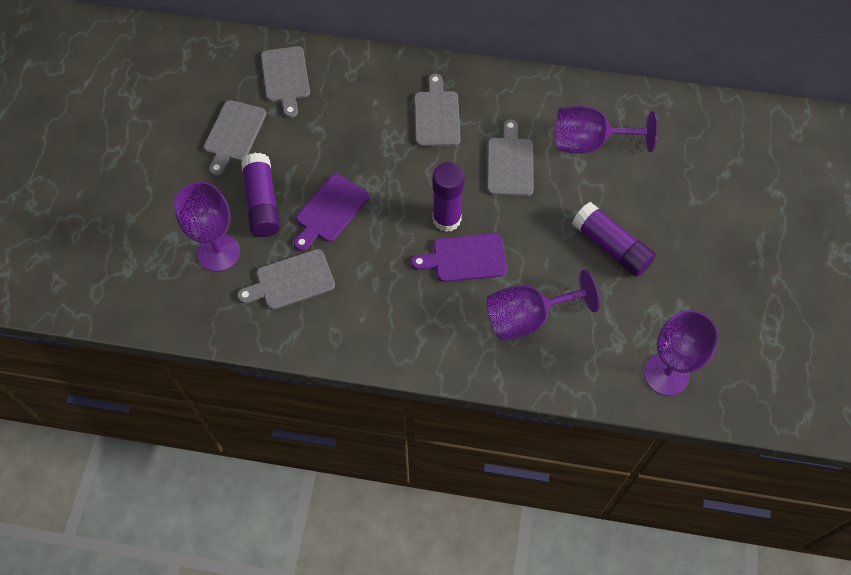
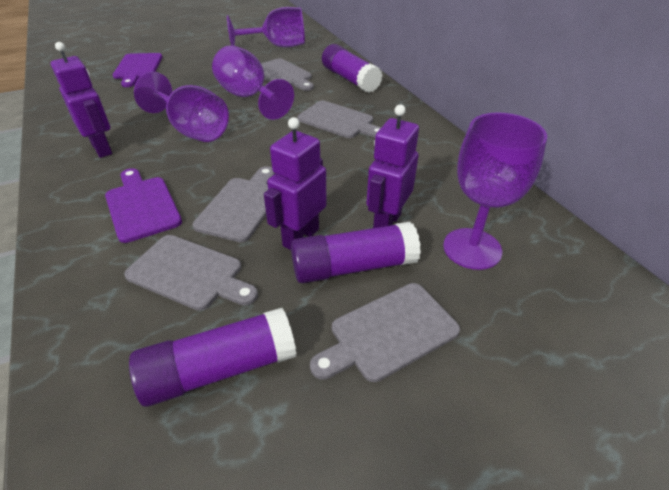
purple robot: 0 -> 3

